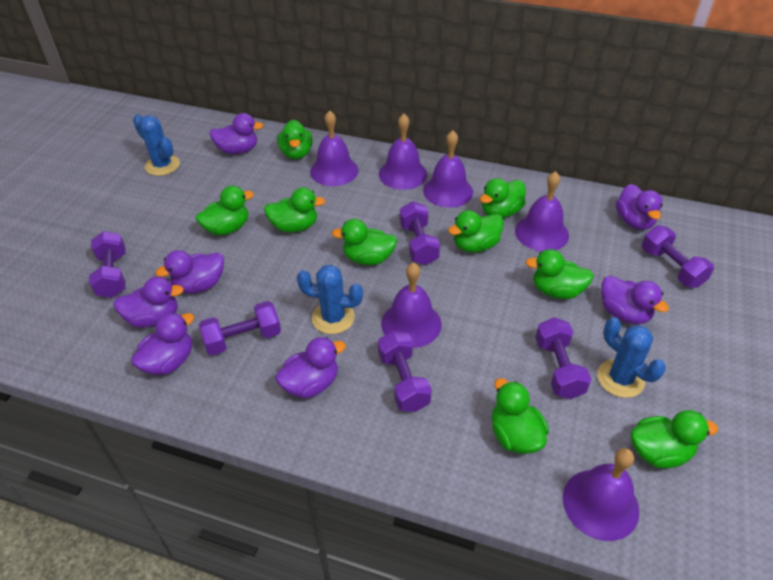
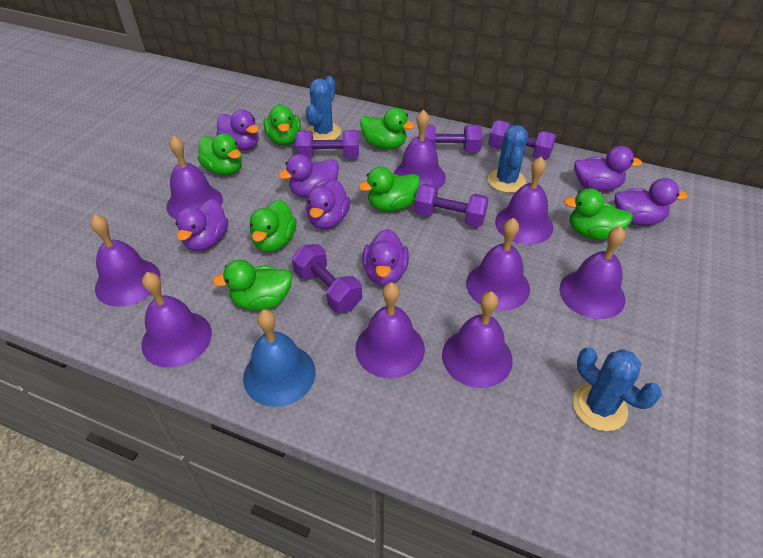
blue bell: 0 -> 1
green duck: 9 -> 7
purple bell: 6 -> 9
purple dumbbell: 6 -> 5

